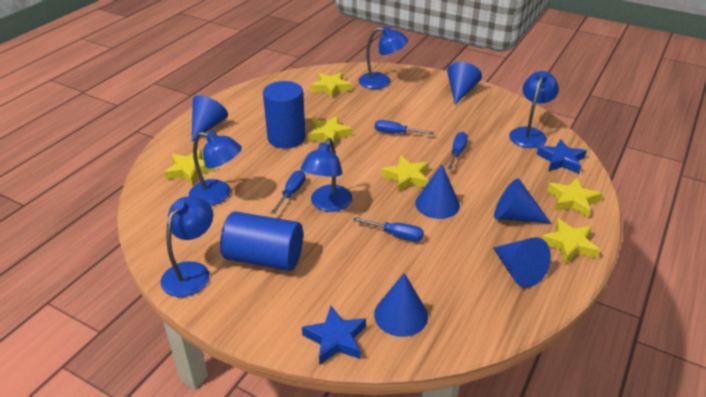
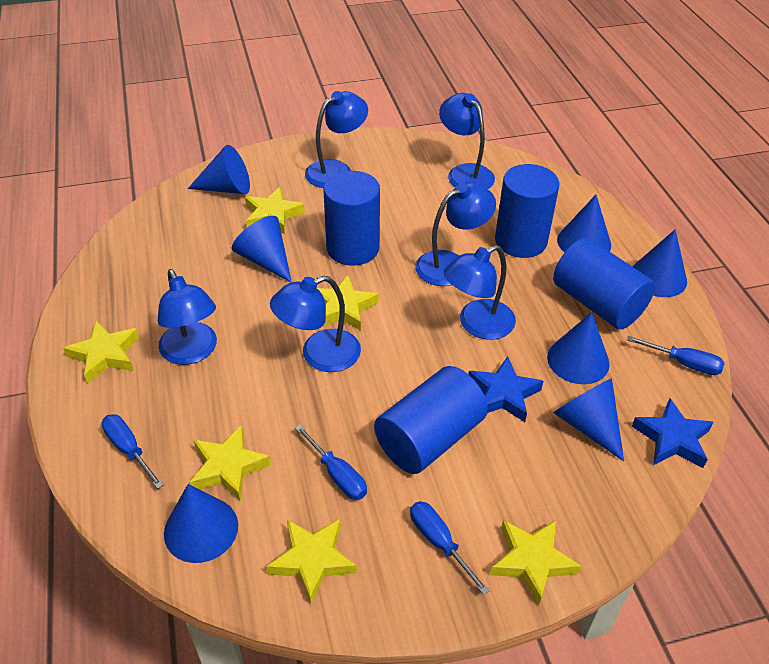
blue cone: 6 -> 7
blue cylinder: 2 -> 4
blue lamp: 5 -> 6

